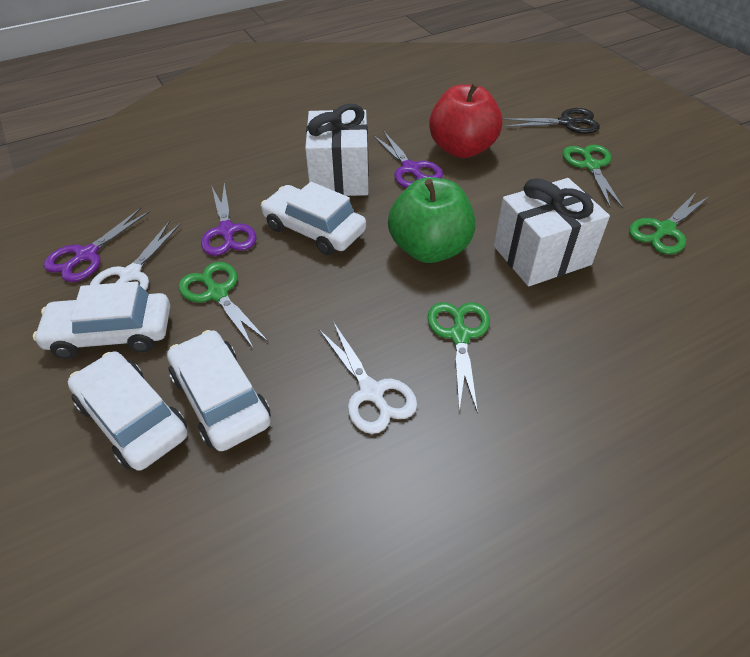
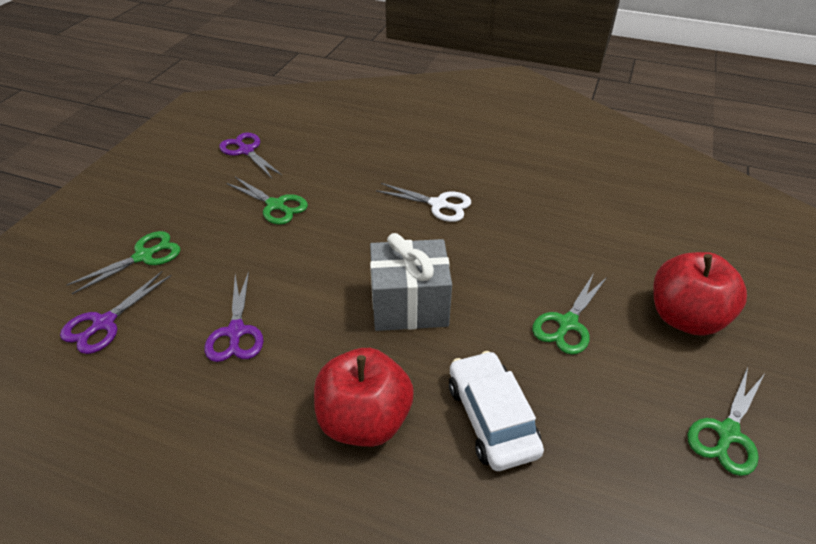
black scissors: 1 -> 0
green apple: 1 -> 0
grey gift: 0 -> 1
red apple: 1 -> 2
white car: 4 -> 1
white gift: 2 -> 0
white scissors: 2 -> 1

